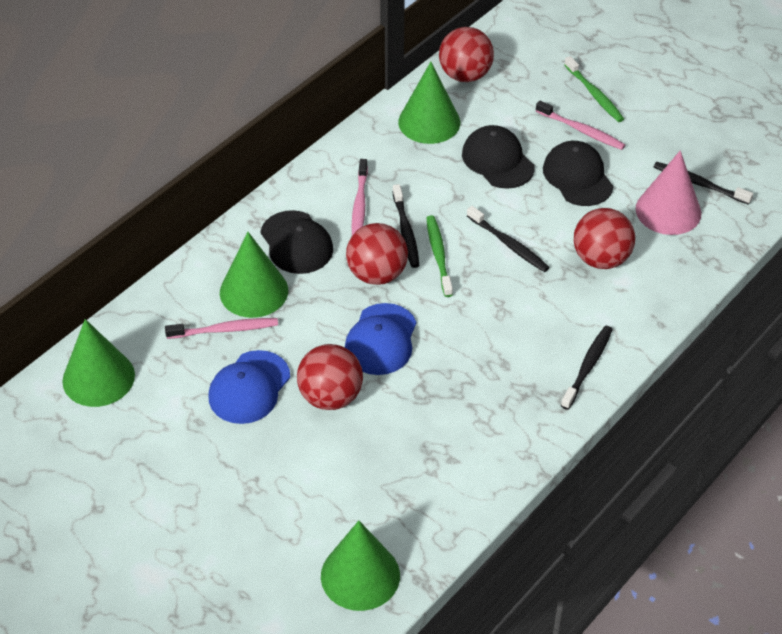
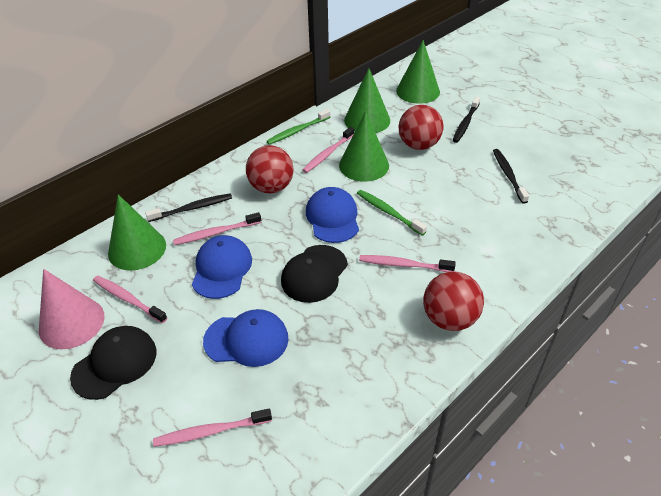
black cap: 3 -> 2
black toothbrush: 4 -> 3
blue cap: 2 -> 3
pink toothbrush: 3 -> 5
red ball: 4 -> 3

